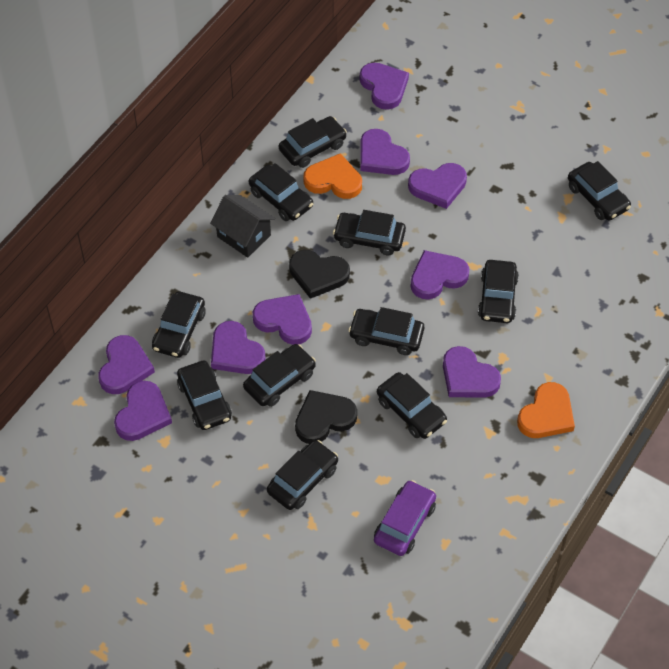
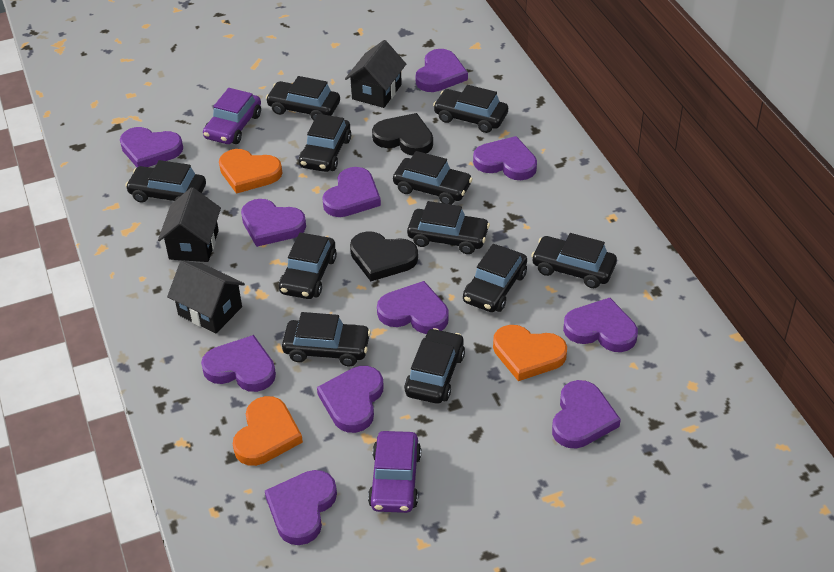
black house: 1 -> 3
orange heart: 2 -> 3
purple car: 1 -> 2
purple heart: 9 -> 11

